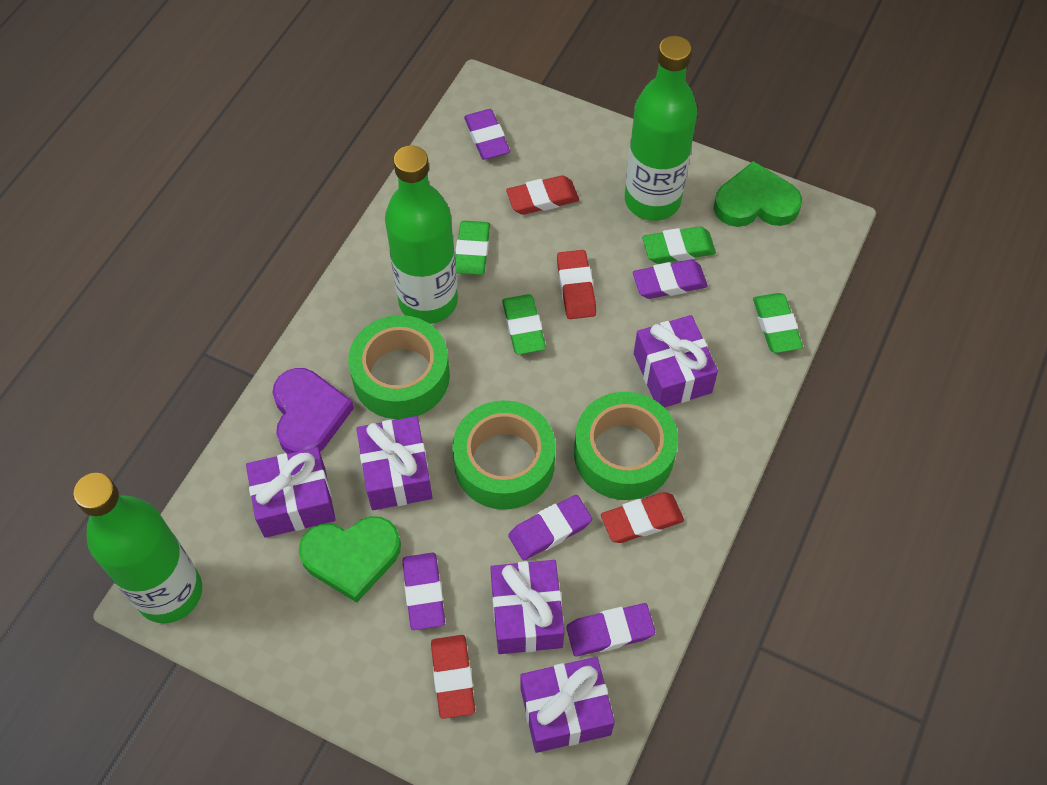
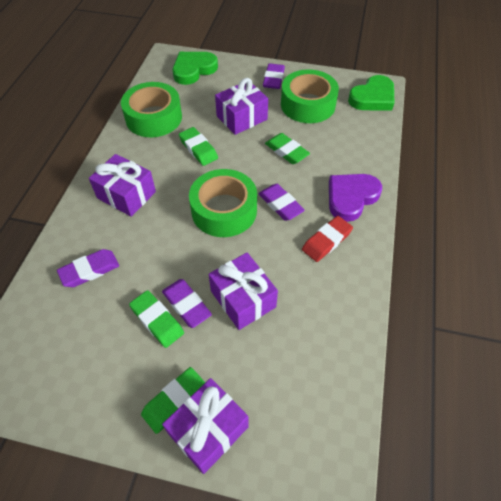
green bottle: 3 -> 0
purple eraser: 5 -> 4
purple gift: 5 -> 4
red eraser: 4 -> 1

